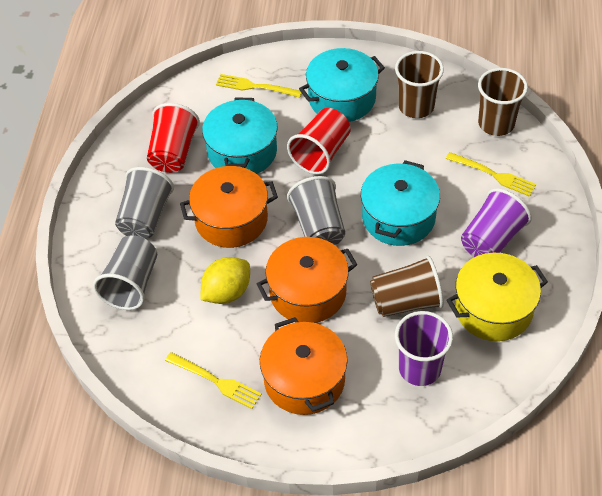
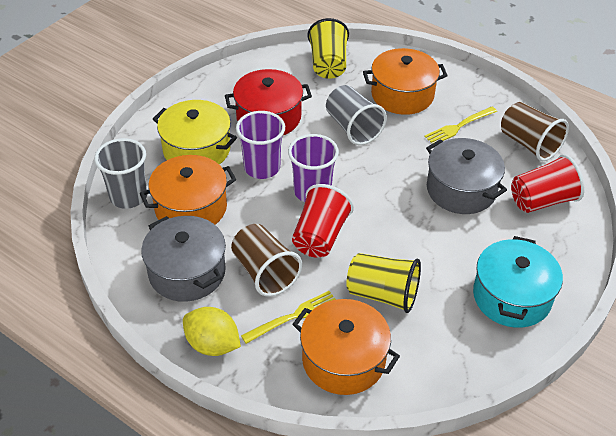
brown cup: 3 -> 2
grey cup: 3 -> 2
grey pot: 0 -> 2
red pot: 0 -> 1
turquoise pot: 3 -> 1
yellow cup: 0 -> 2
yellow fork: 3 -> 2

